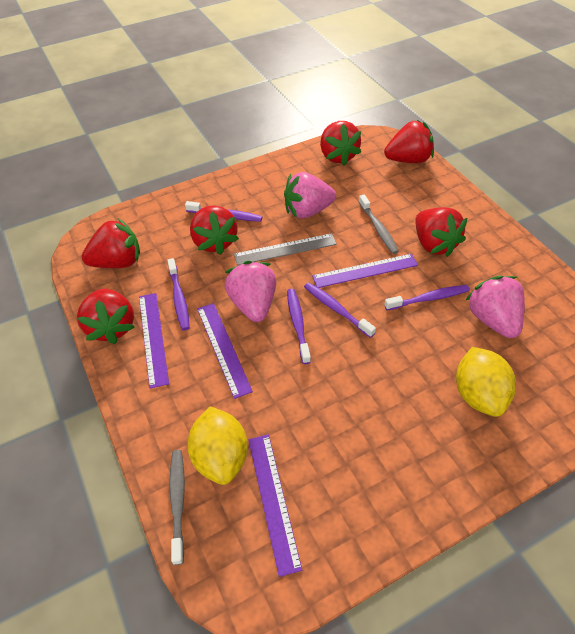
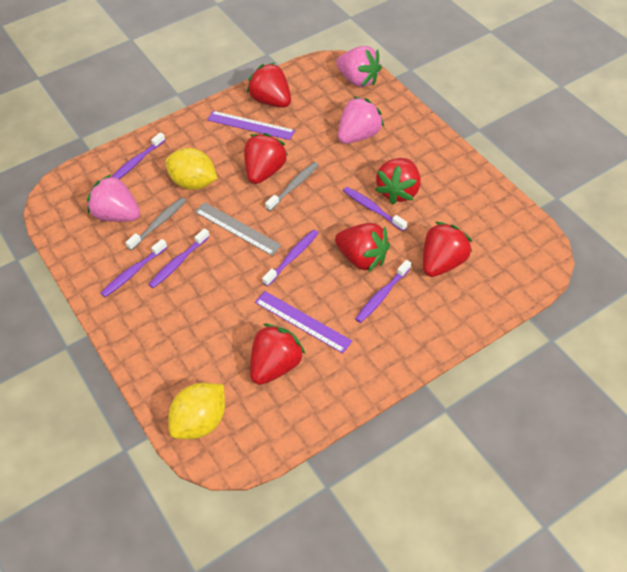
purple ruler: 4 -> 2
purple toothbrush: 5 -> 6

